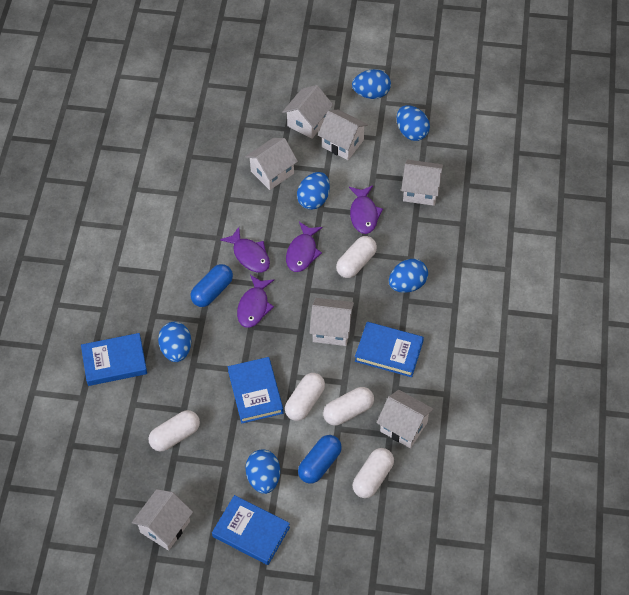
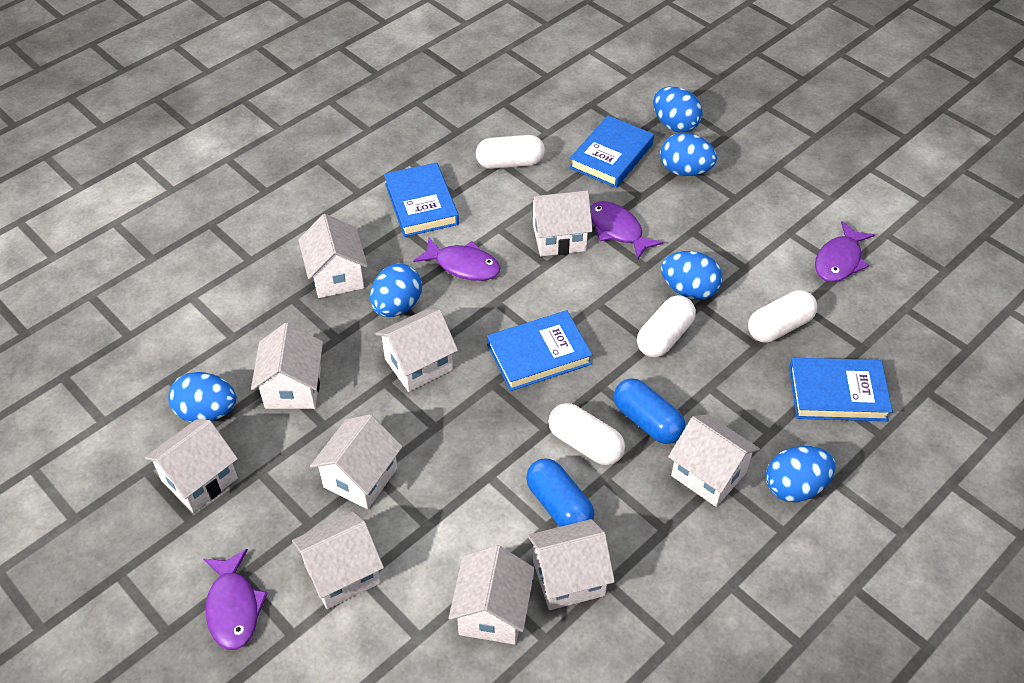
white capsule: 5 -> 4
white house: 7 -> 10

